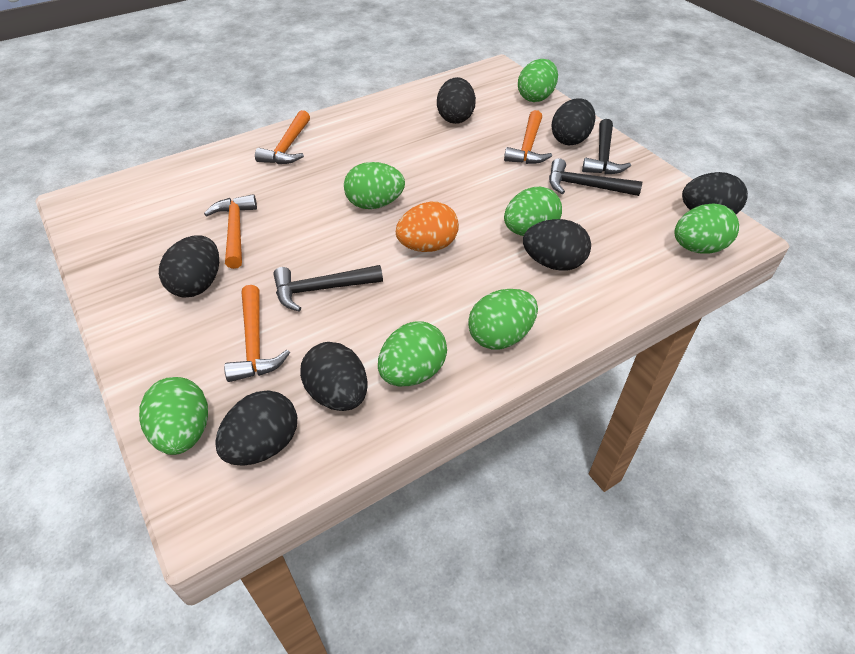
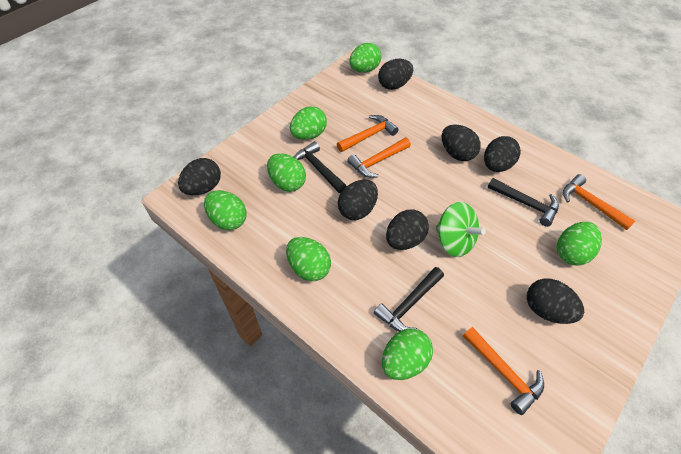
green spinning top: 0 -> 1
orange egg: 1 -> 0

